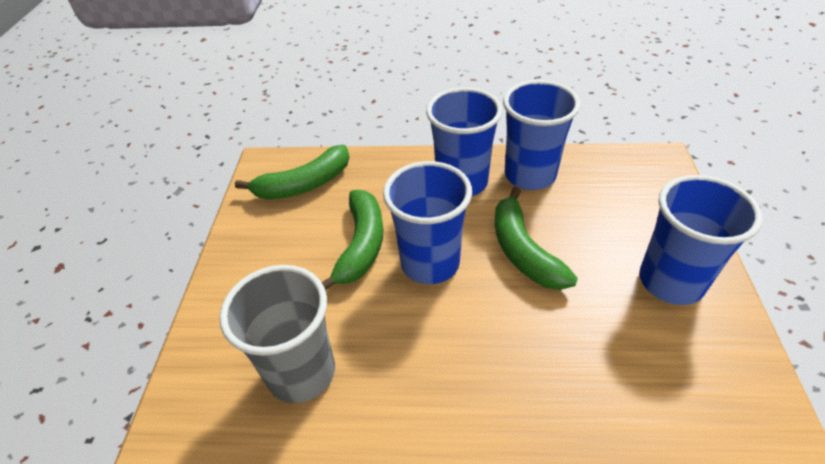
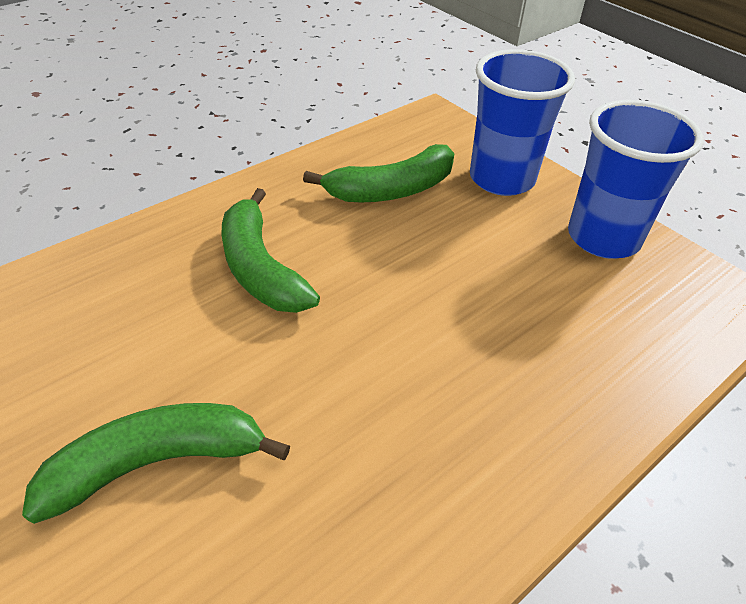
blue cup: 4 -> 2
grey cup: 1 -> 0

